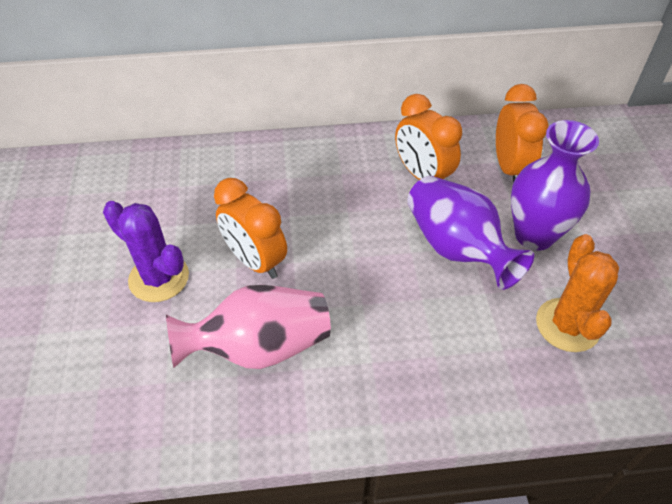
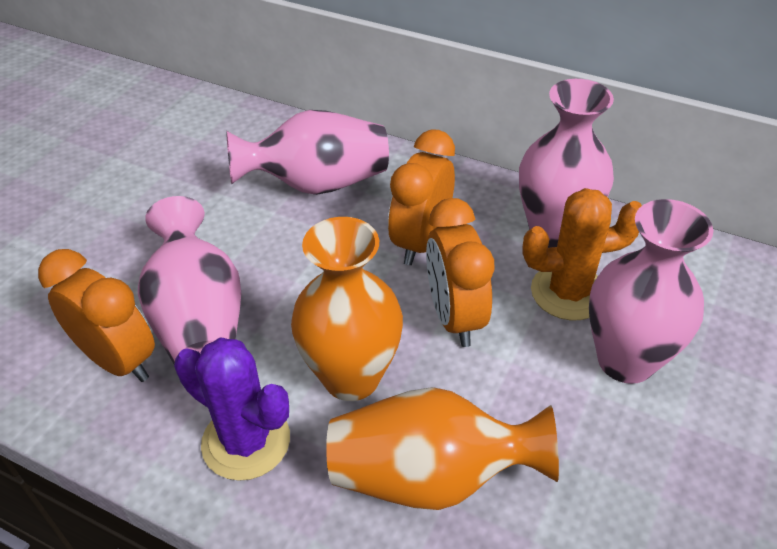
orange vase: 0 -> 2
pink vase: 1 -> 4
purple vase: 2 -> 0

